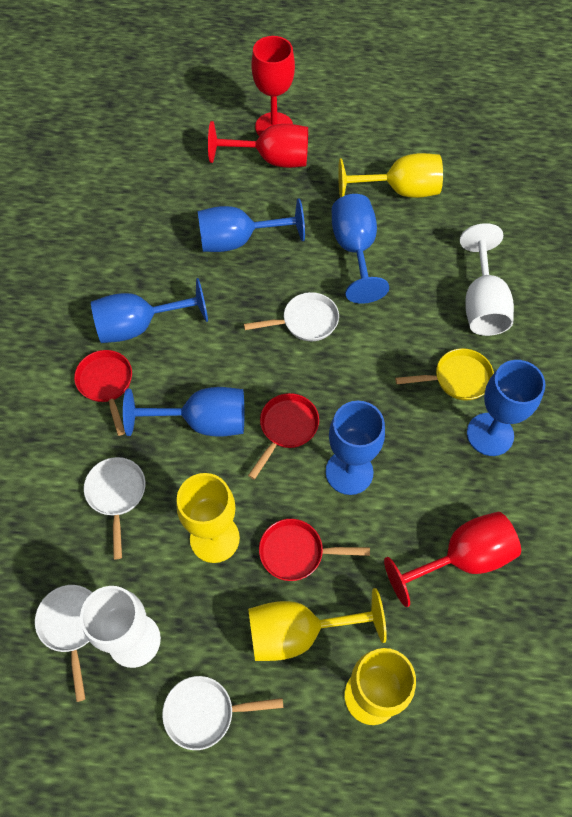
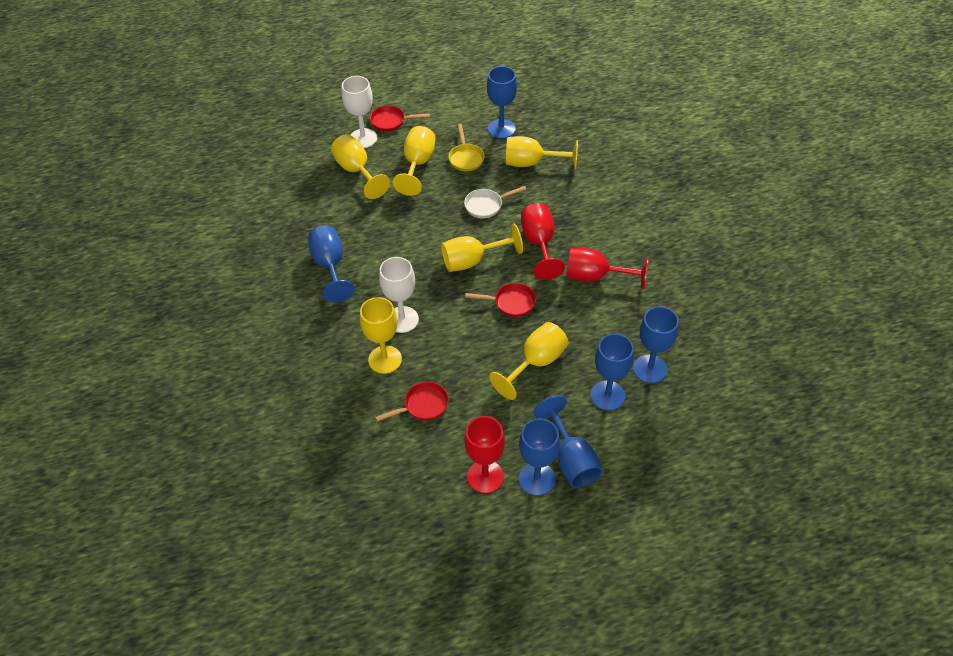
white pan: 4 -> 1
yellow goblet: 4 -> 6

